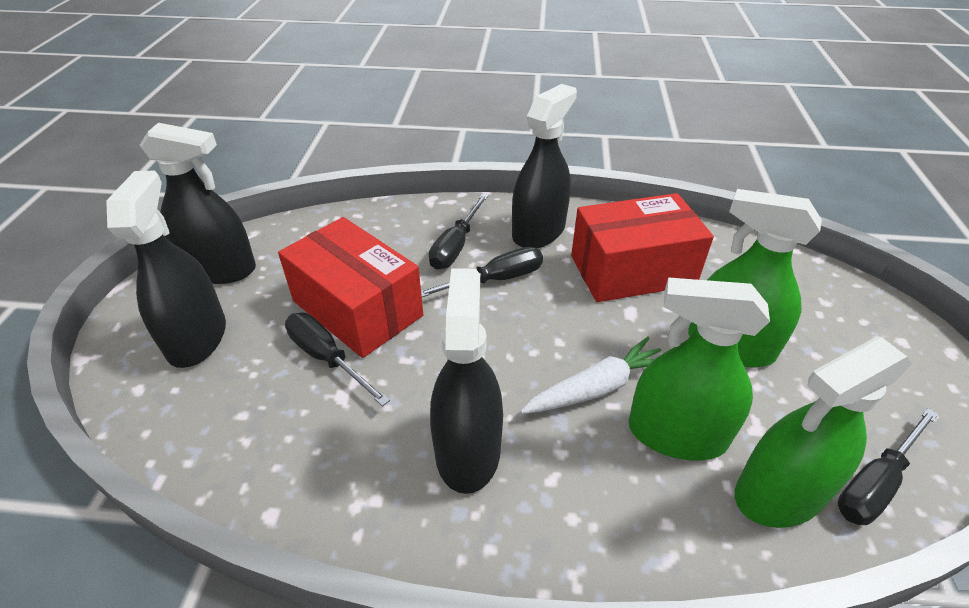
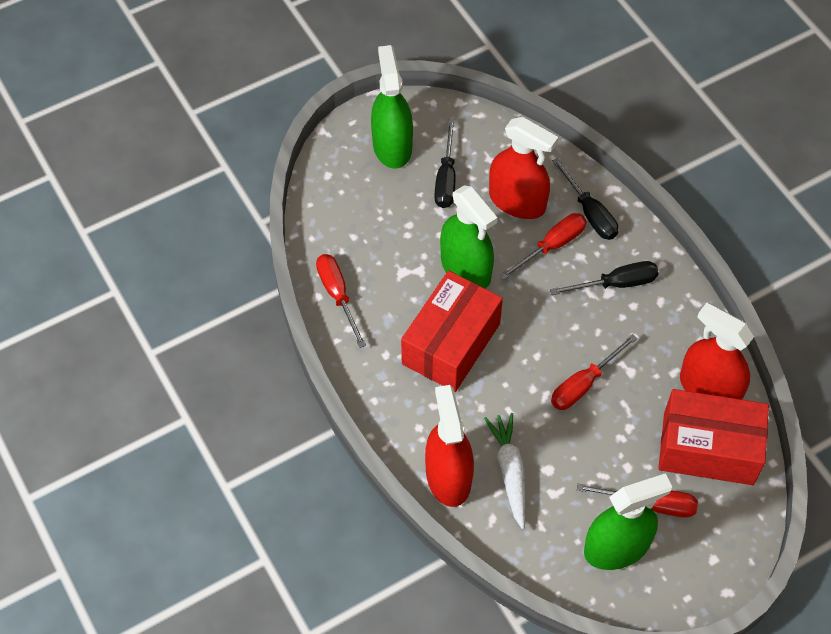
black screwdriver: 4 -> 3
black spray bottle: 4 -> 0
red screwdriver: 0 -> 4
red spray bottle: 0 -> 3

